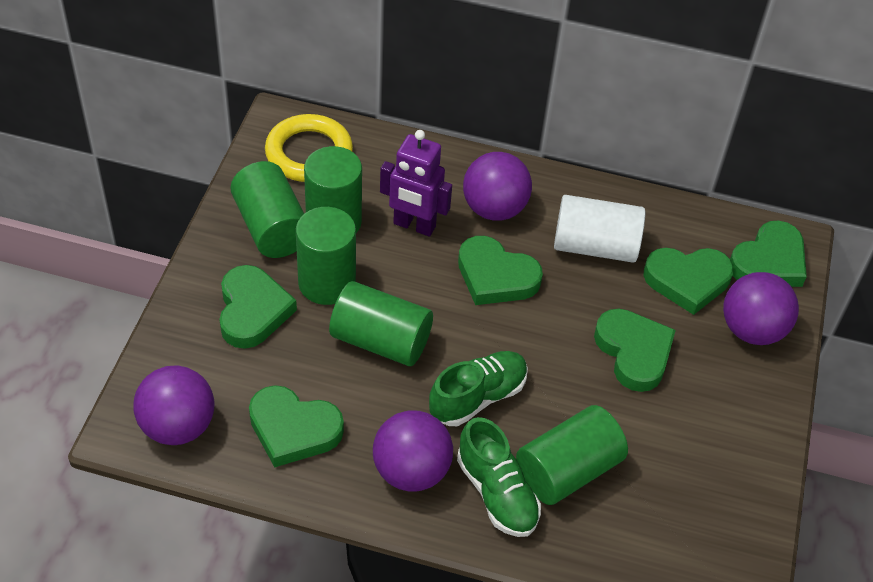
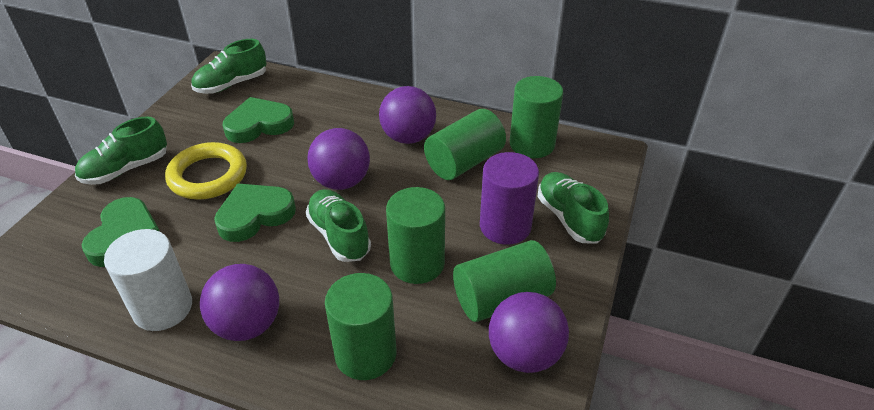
green heart: 6 -> 3
green shoe: 2 -> 4
purple cylinder: 0 -> 1
purple robot: 1 -> 0

